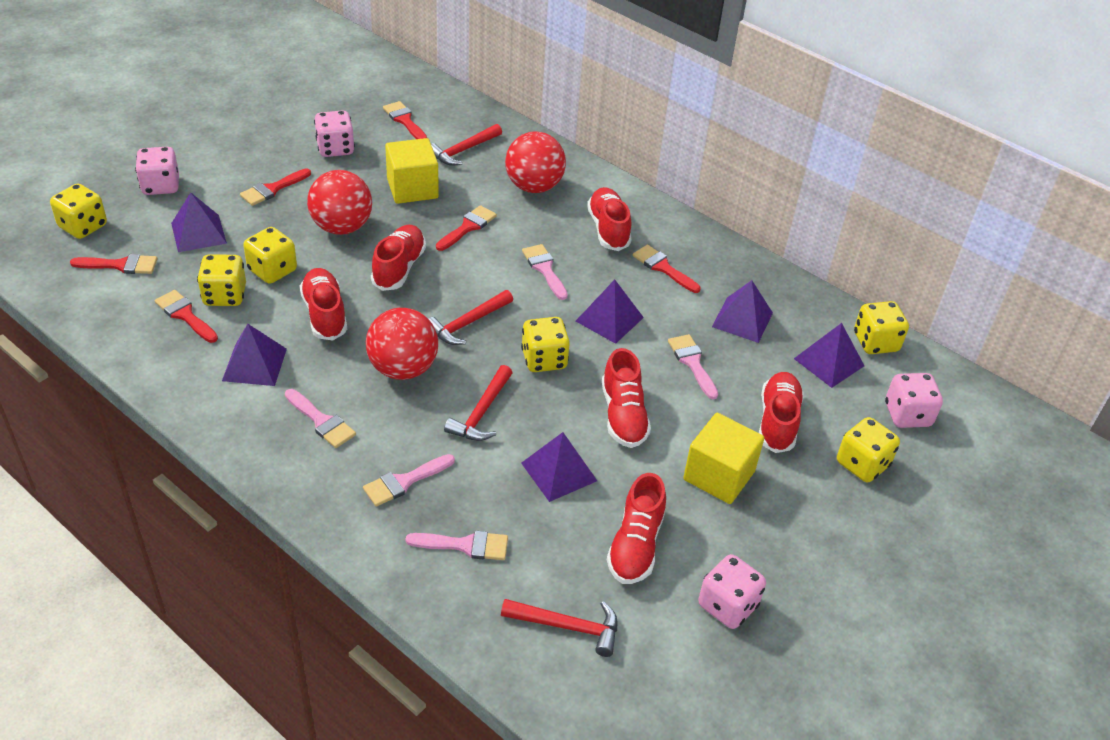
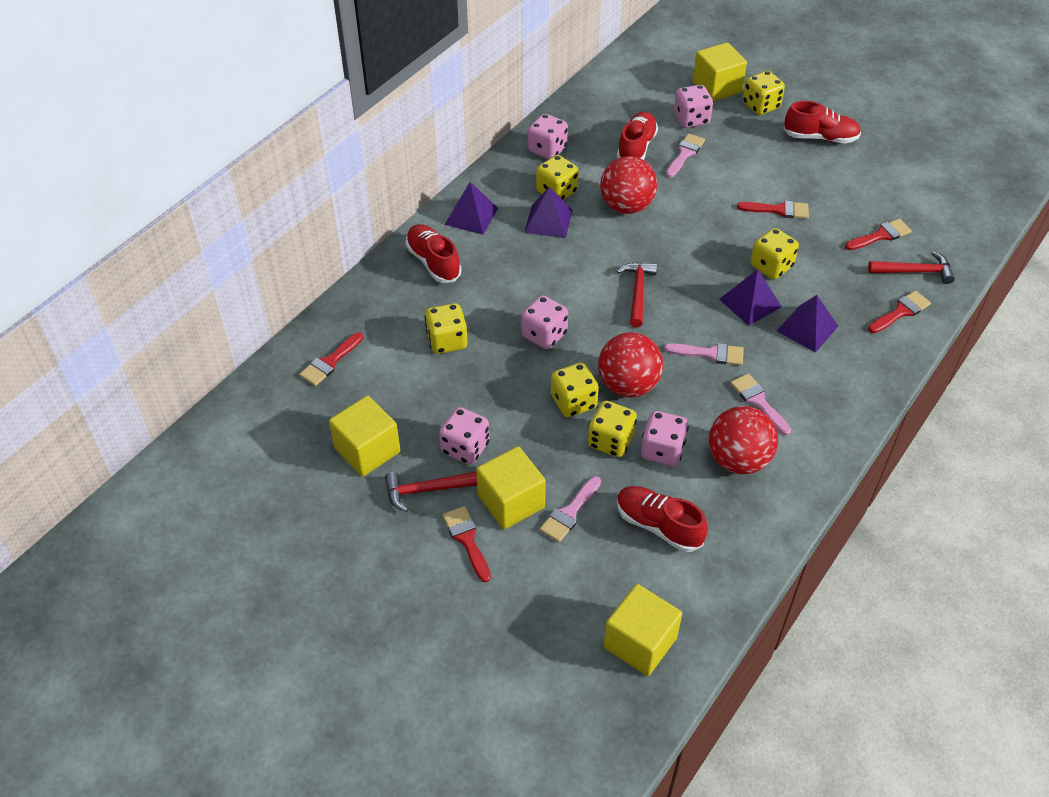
pink brush: 5 -> 4
pink dice: 4 -> 5
purple pyramid: 6 -> 4
red brush: 6 -> 5
red hammer: 4 -> 3
red shoe: 6 -> 4
yellow cube: 2 -> 4

